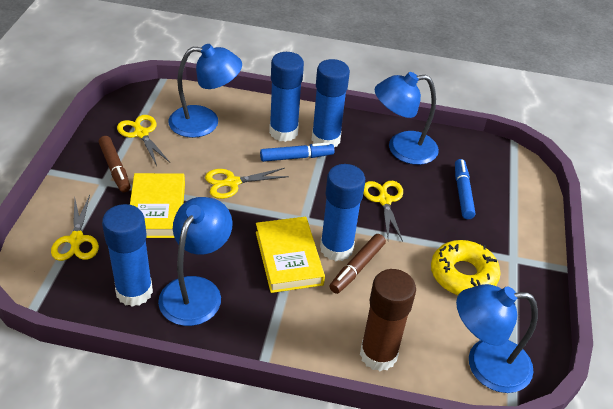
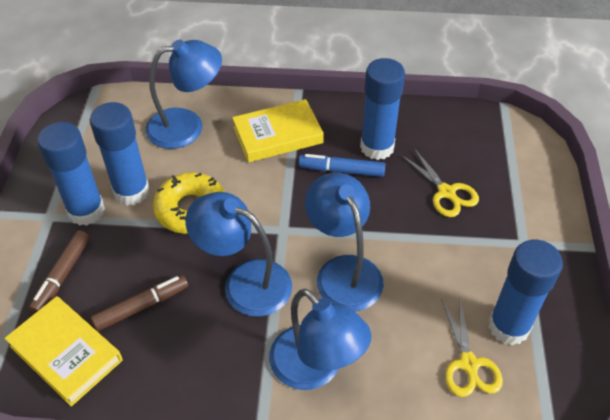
blue marker: 2 -> 1
brown glue stick: 1 -> 0
yellow scissors: 4 -> 2

